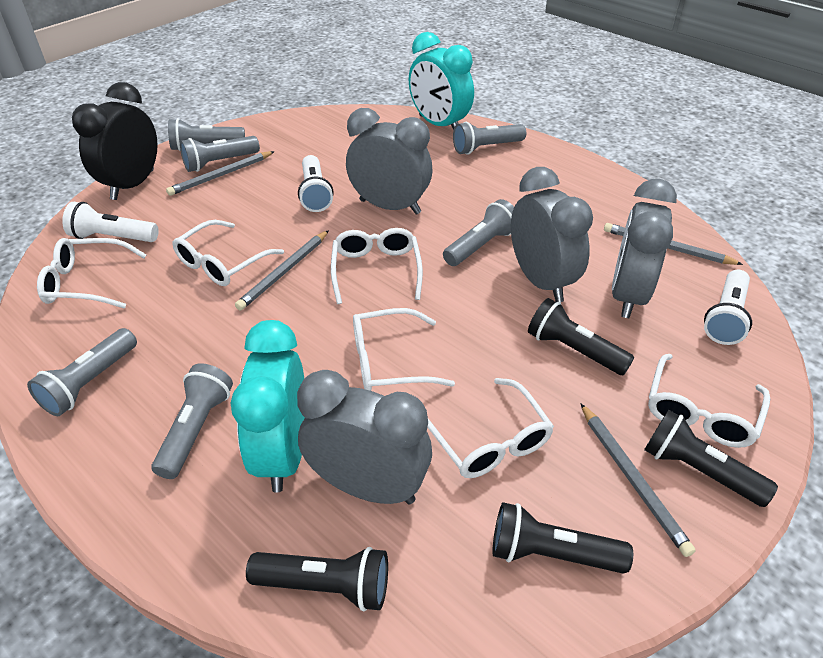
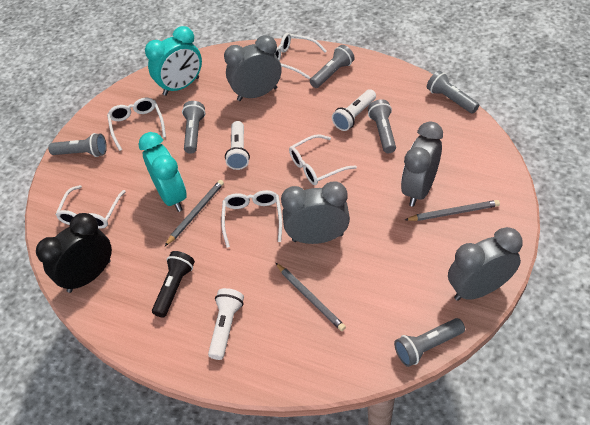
black flashlight: 4 -> 1
grey pencil: 4 -> 3
white glasses: 6 -> 5

